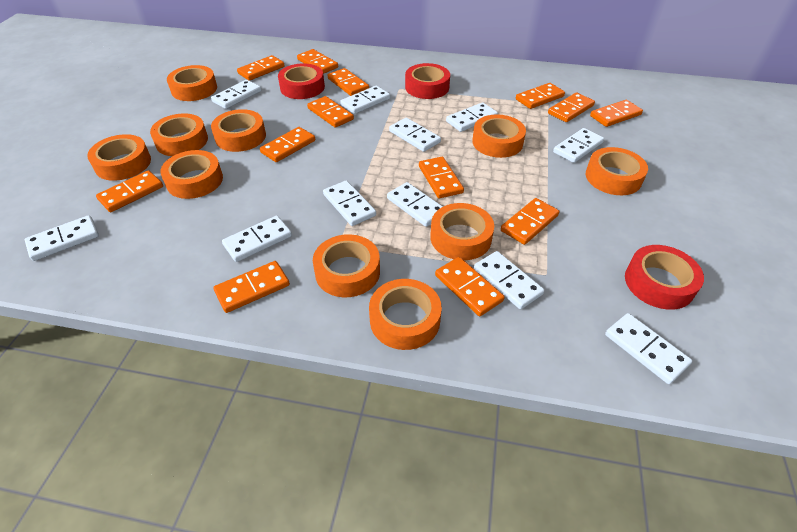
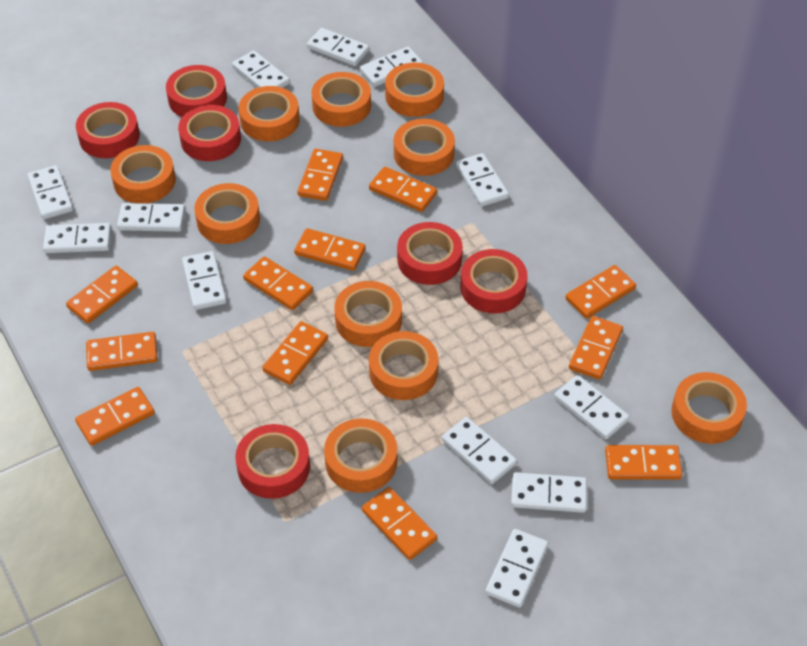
orange domino: 13 -> 12
red tape: 3 -> 6
white domino: 11 -> 12

